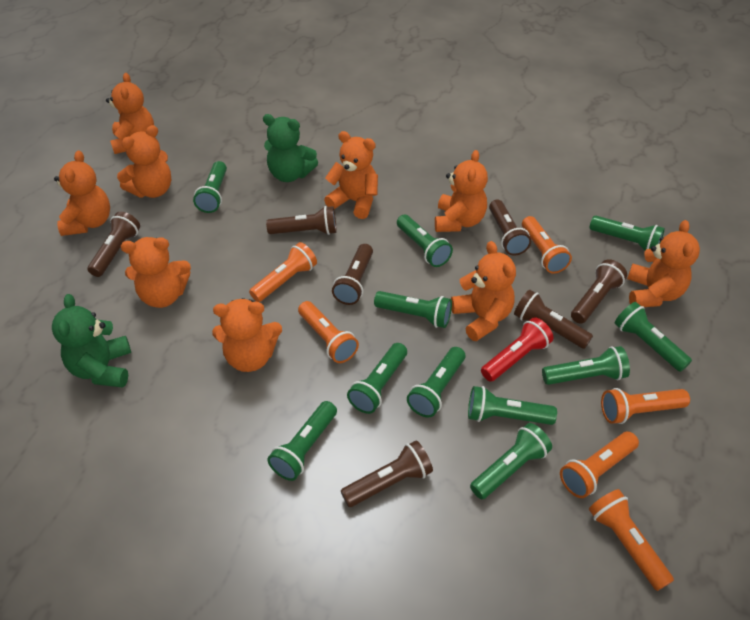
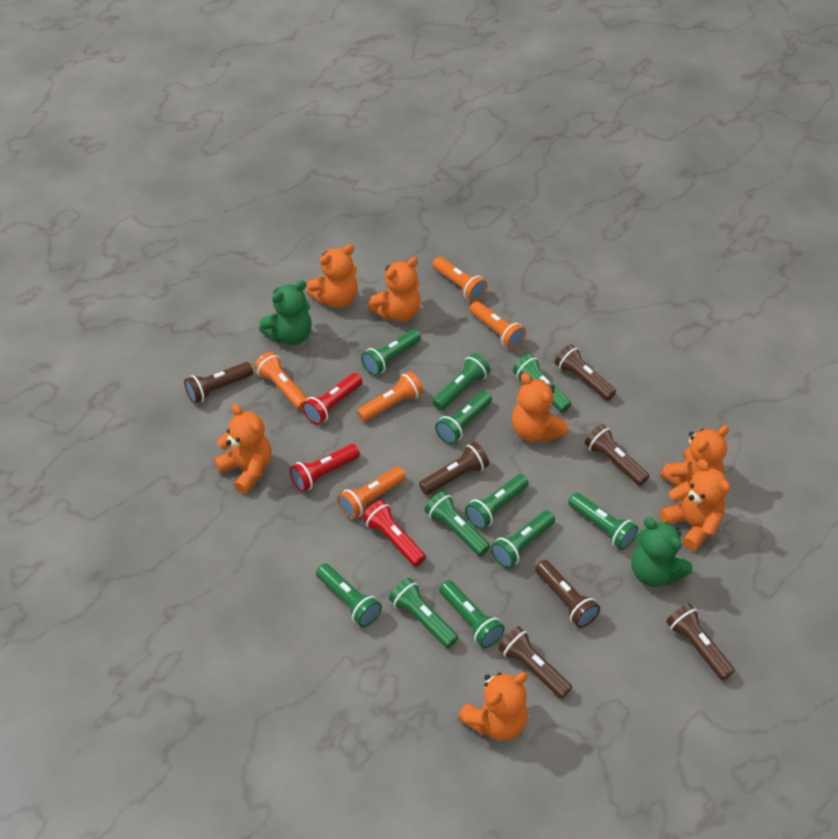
orange flashlight: 6 -> 5
orange teddy bear: 9 -> 7
red flashlight: 1 -> 3

